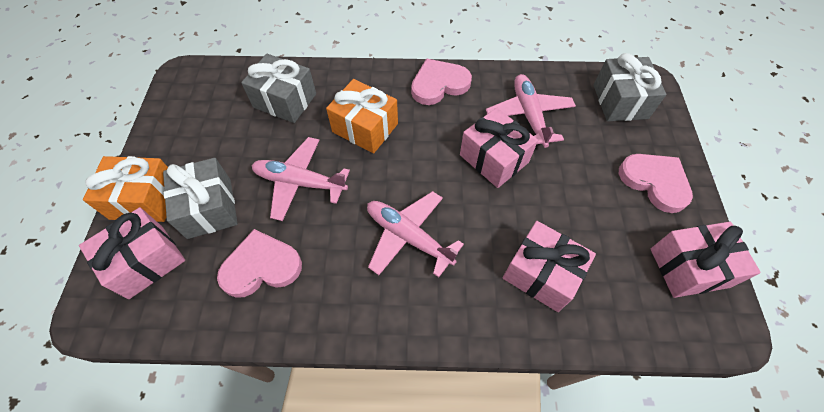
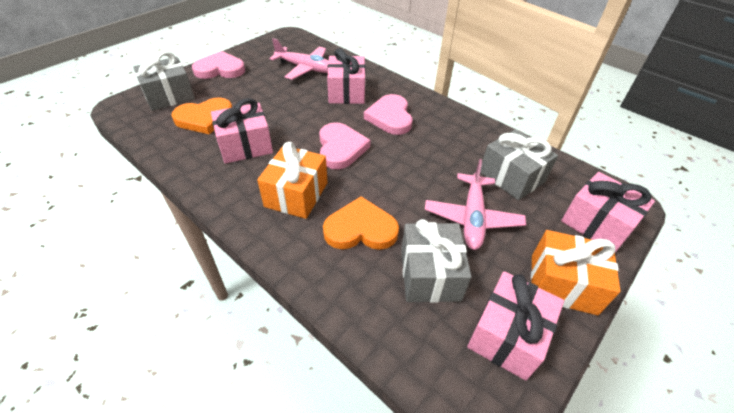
orange heart: 0 -> 2
pink plane: 3 -> 2

